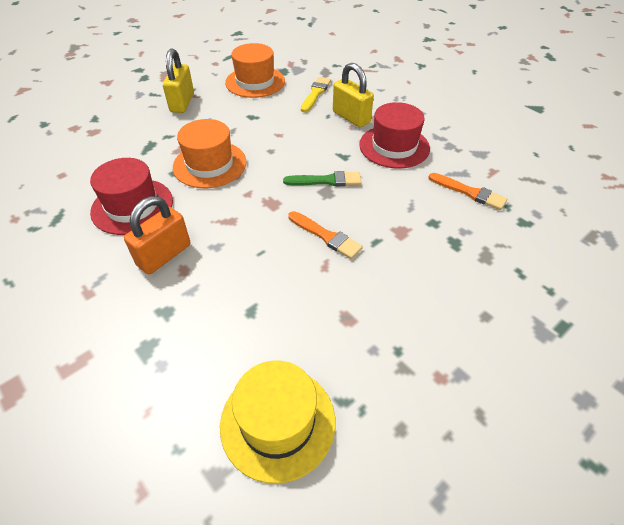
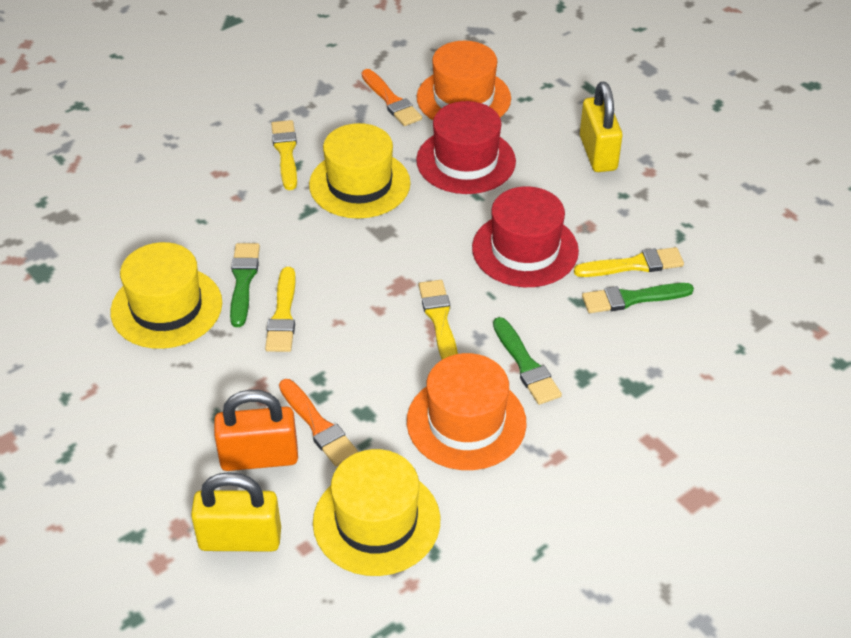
green brush: 1 -> 3
yellow brush: 1 -> 4
yellow hat: 1 -> 3

